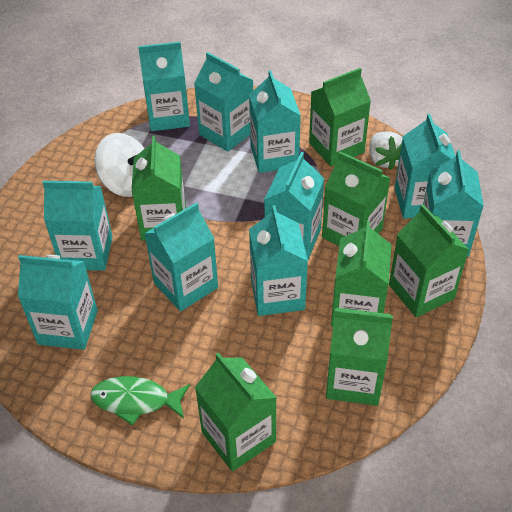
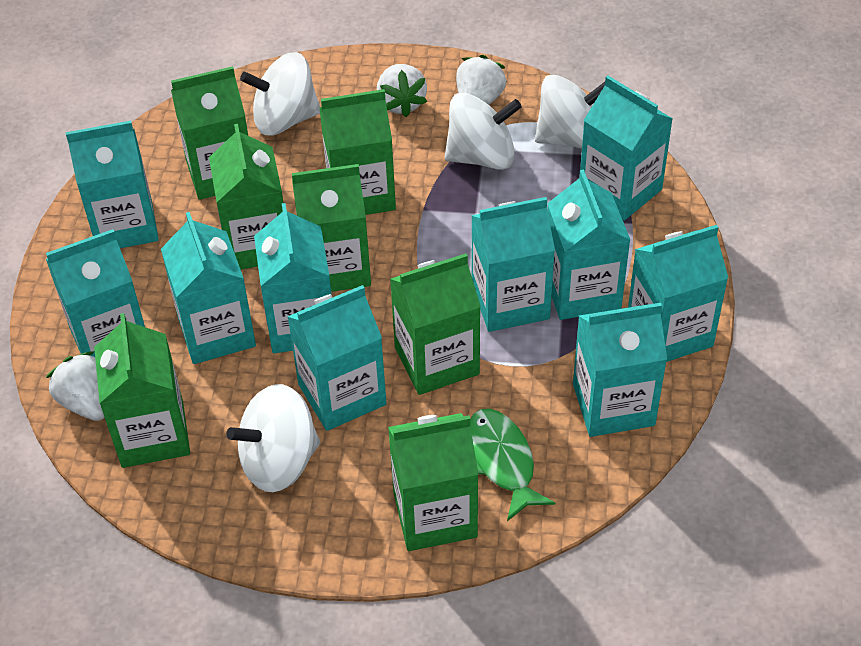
white spinning top: 1 -> 4
white strawberry: 1 -> 3

